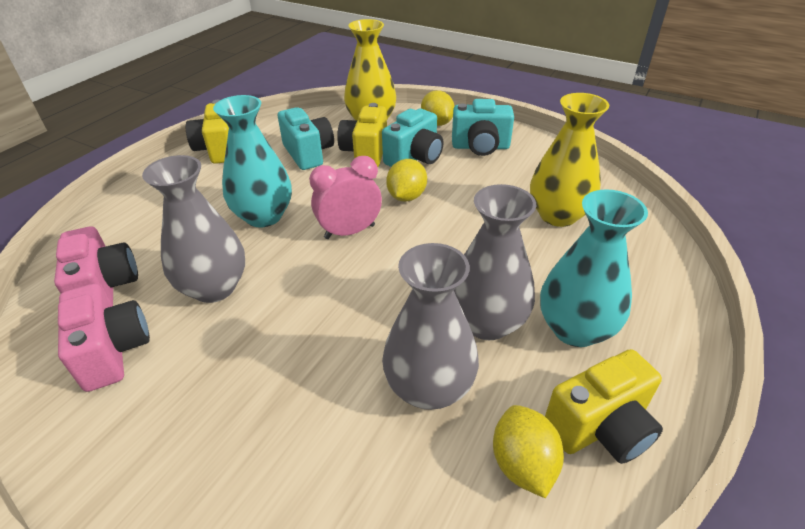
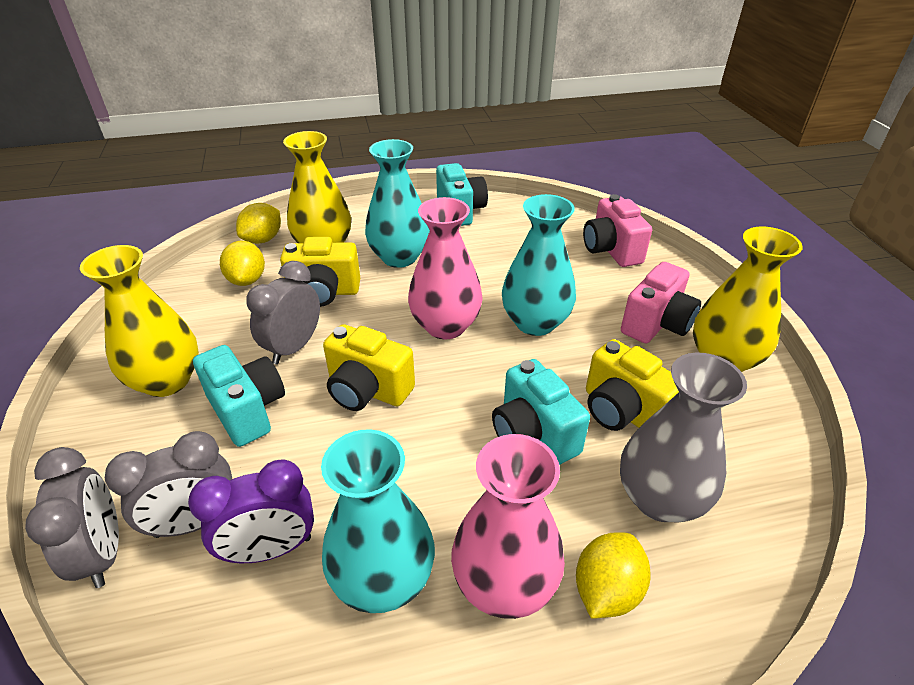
grey clock: 0 -> 3
grey vase: 3 -> 1
pink clock: 1 -> 0
pink vase: 0 -> 2
purple clock: 0 -> 1
turquoise vase: 2 -> 3
yellow vase: 2 -> 3

